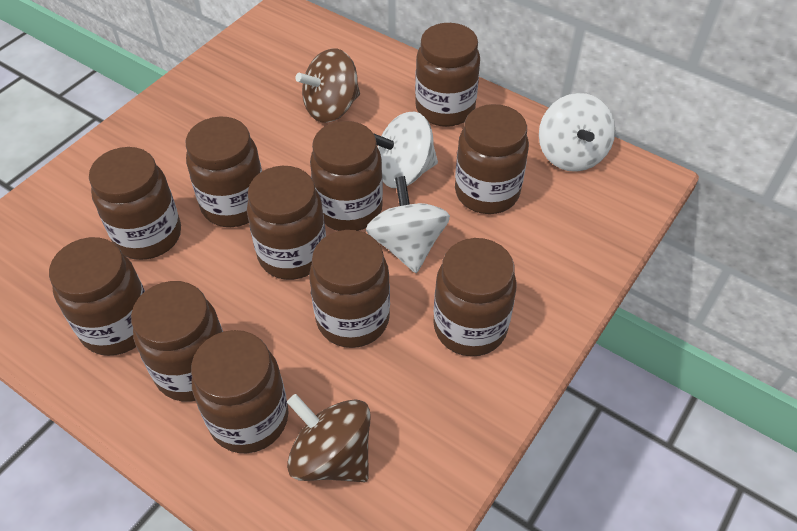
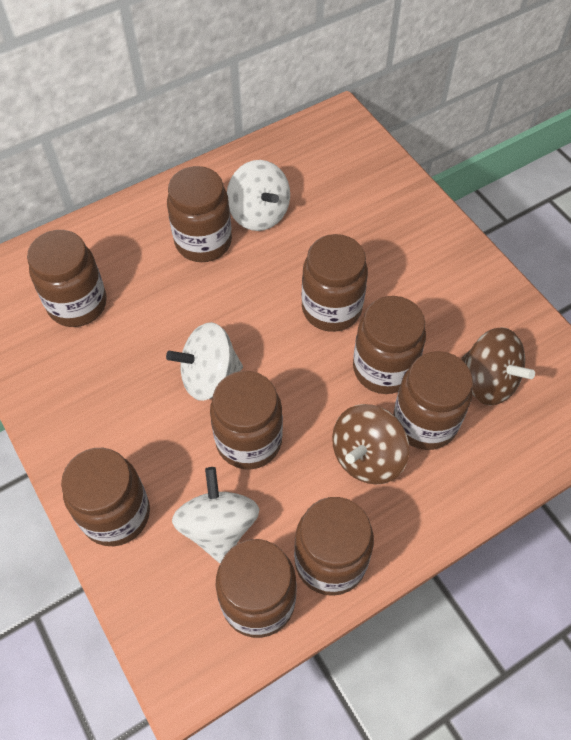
brown jar: 11 -> 9

